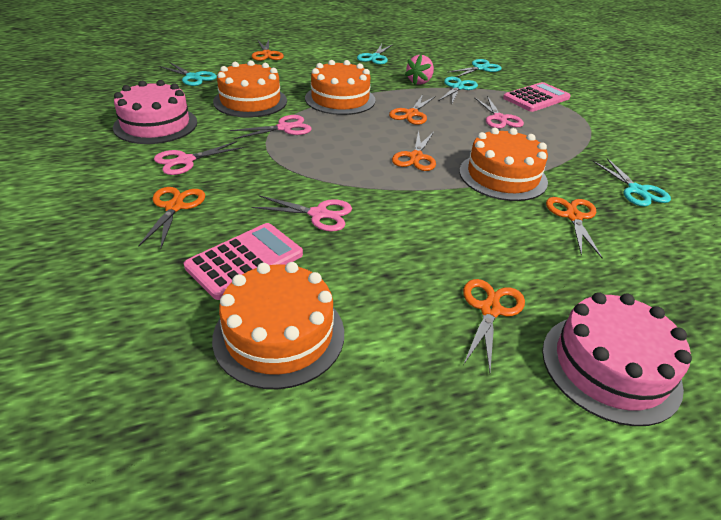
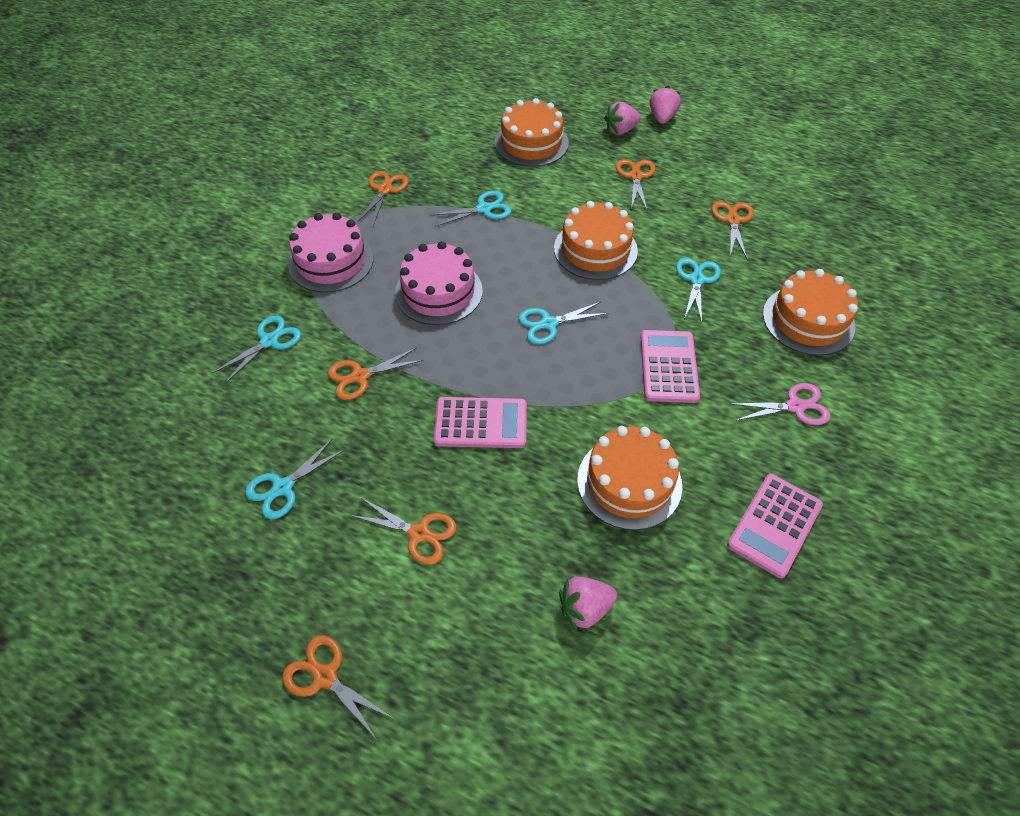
pink calculator: 2 -> 3
pink scissors: 4 -> 1
pink strawberry: 1 -> 3

